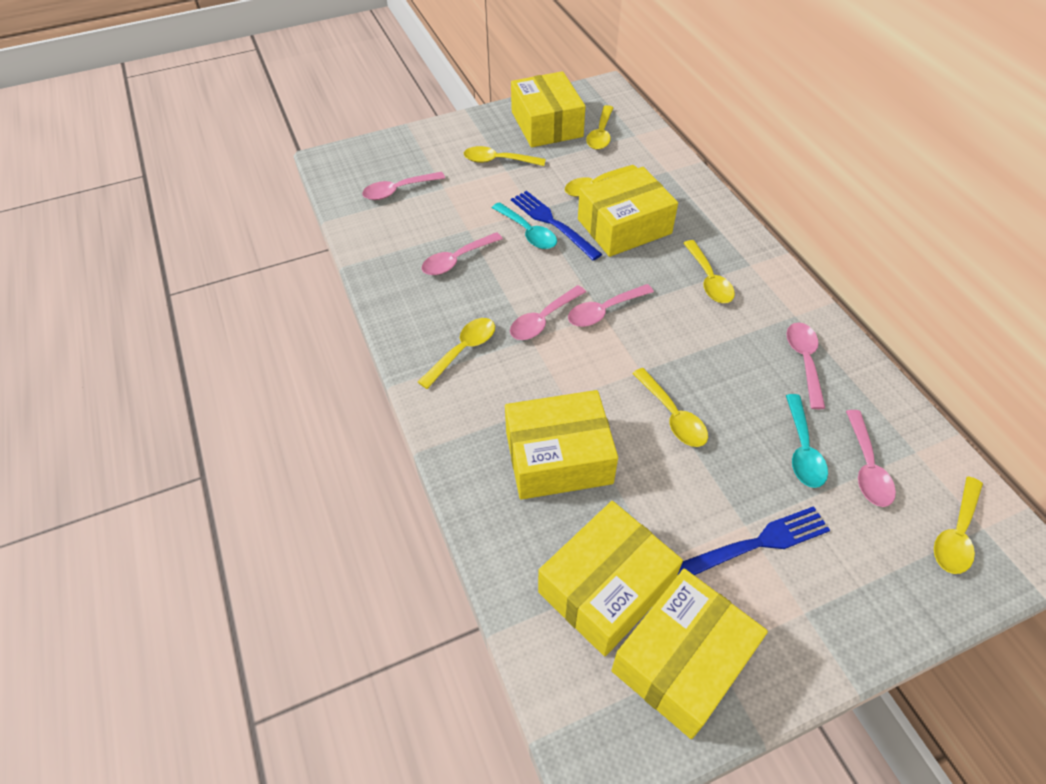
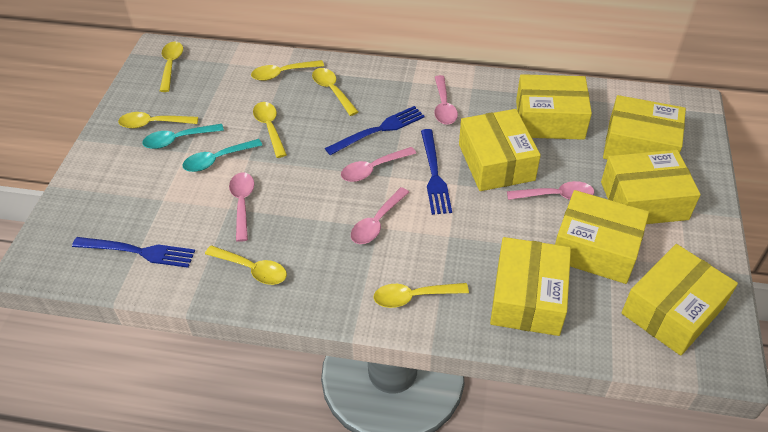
blue fork: 2 -> 3
pink spoon: 6 -> 5
yellow box: 5 -> 7

